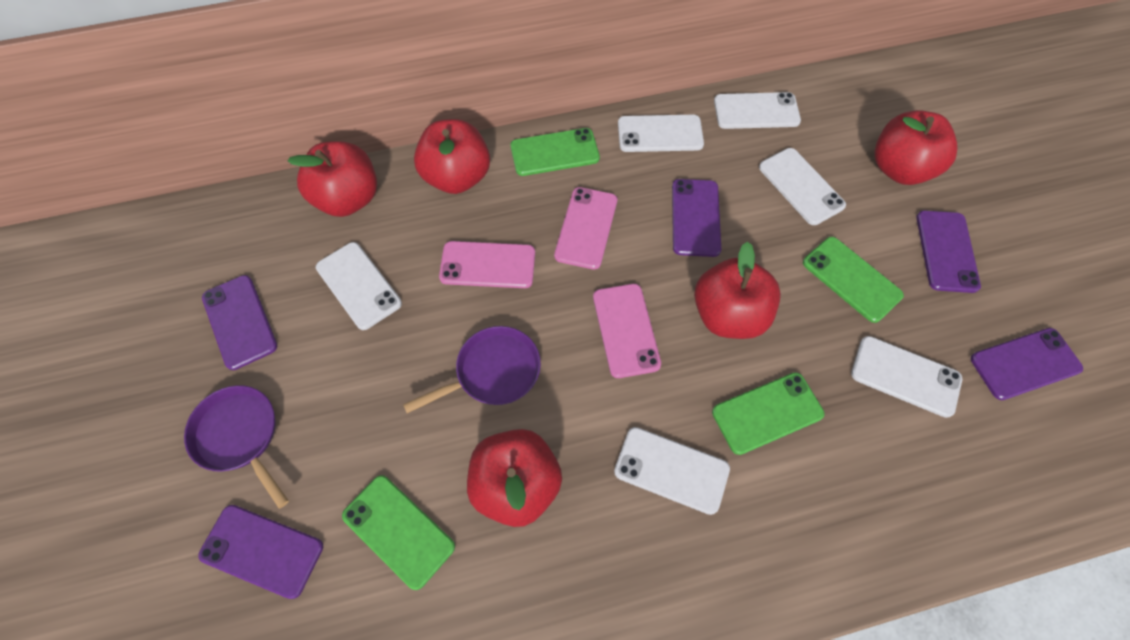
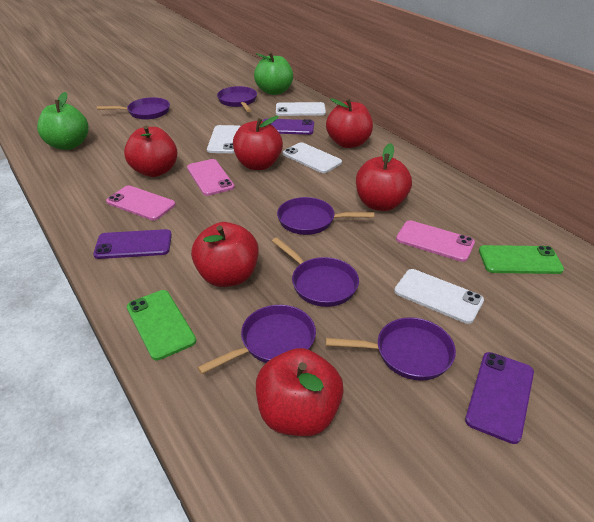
green apple: 0 -> 2
green phone: 4 -> 2
purple pan: 2 -> 6
purple phone: 5 -> 3
red apple: 5 -> 6
white phone: 6 -> 4

